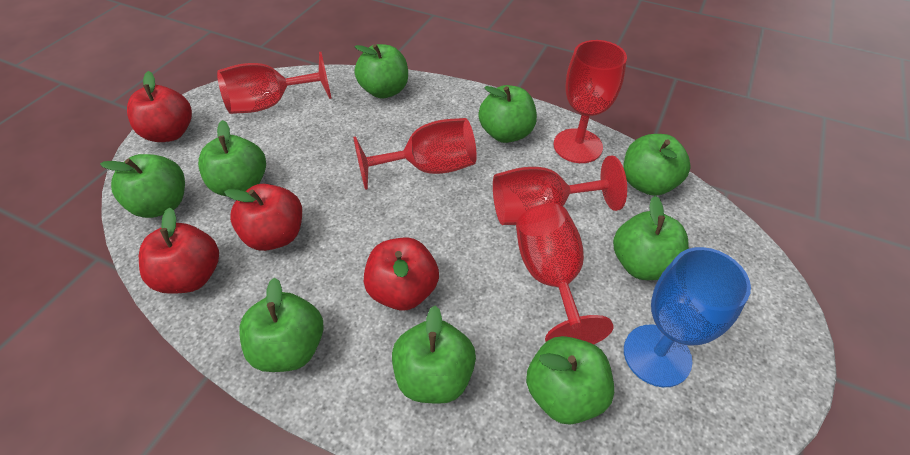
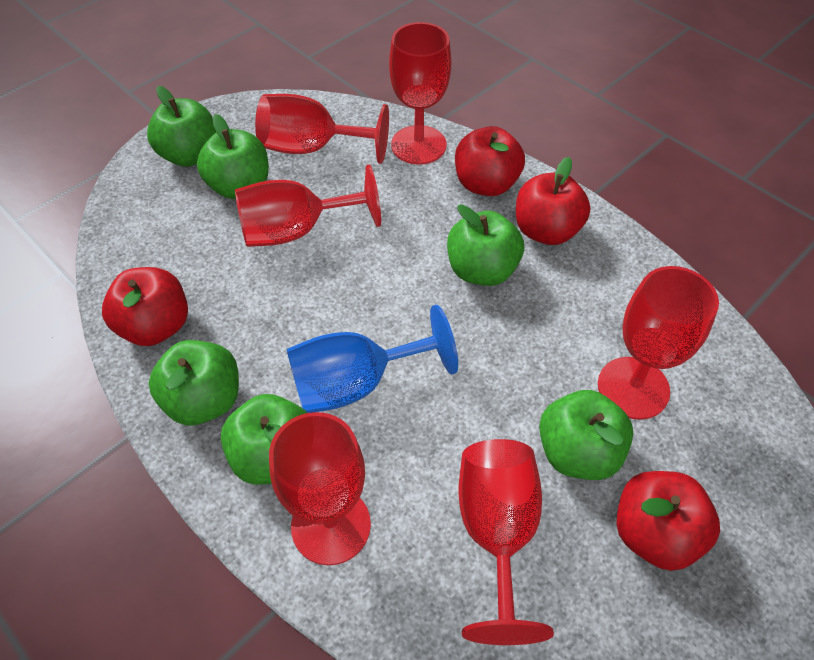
green apple: 9 -> 6
red goblet: 5 -> 6

